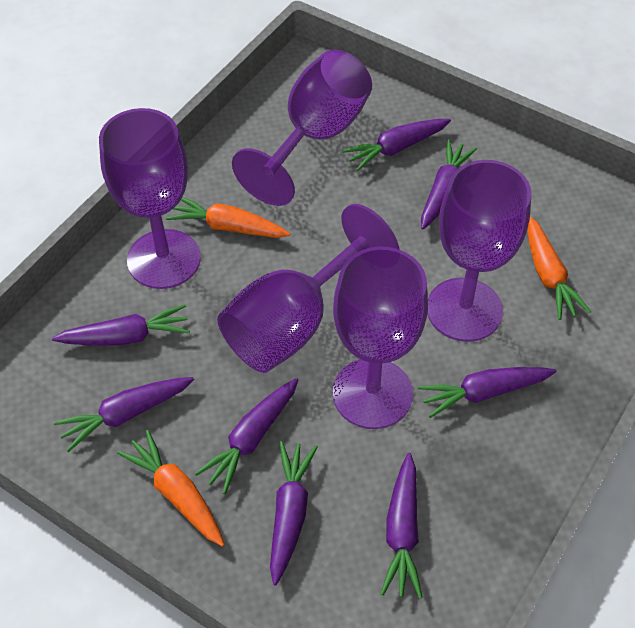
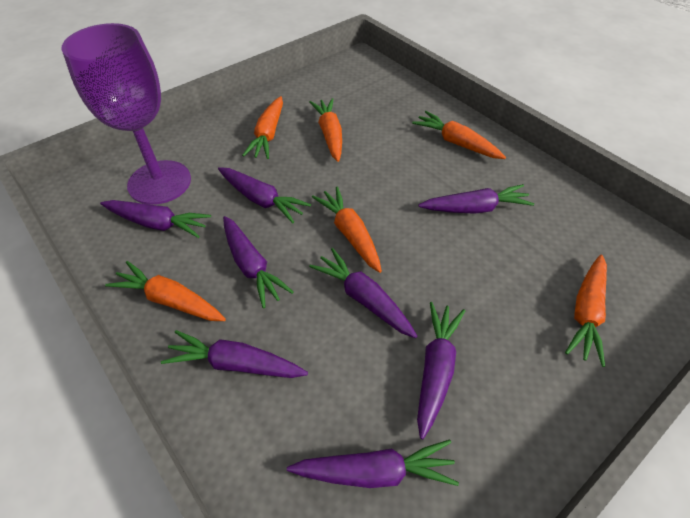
orange carrot: 3 -> 6
purple goblet: 5 -> 1

